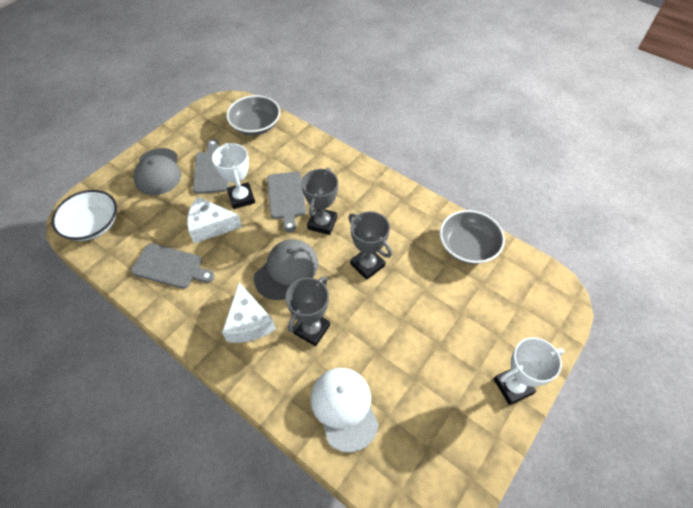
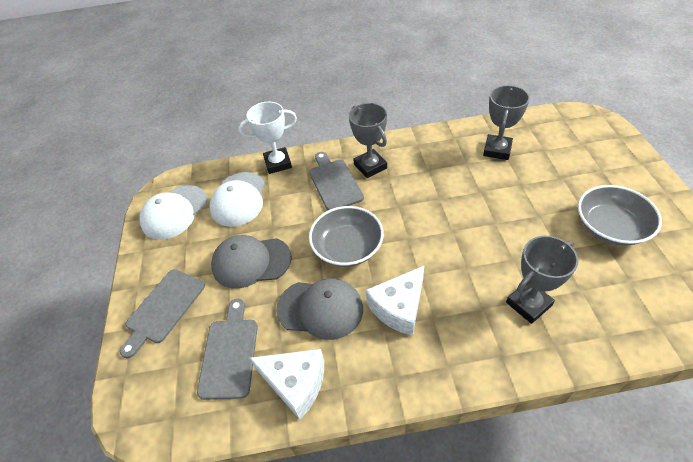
white bowl: 1 -> 0
white cap: 1 -> 2
white trophy: 2 -> 1

